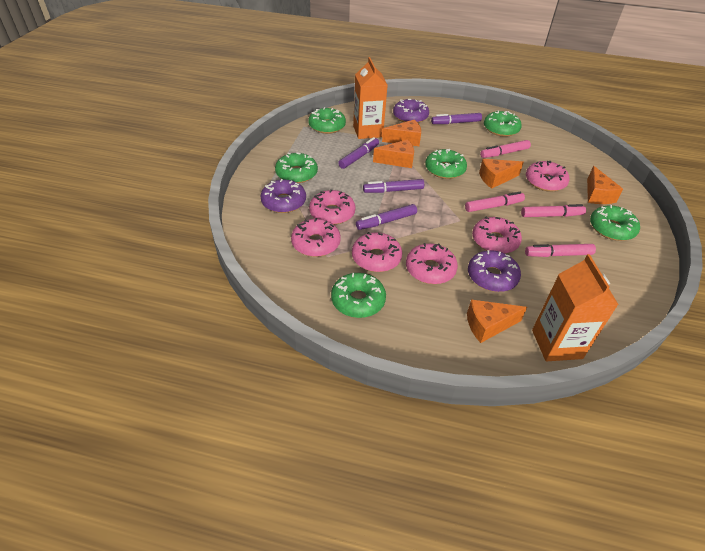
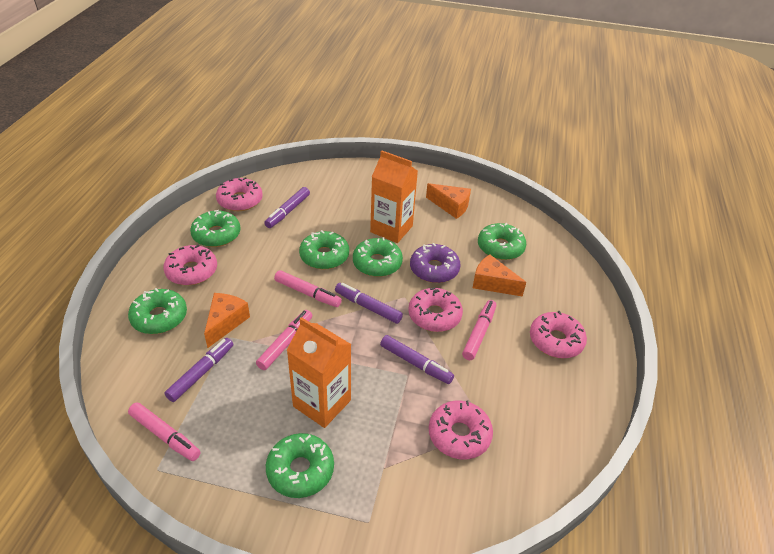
orange cheese: 5 -> 3
pink donut: 6 -> 5
purple donut: 3 -> 1

